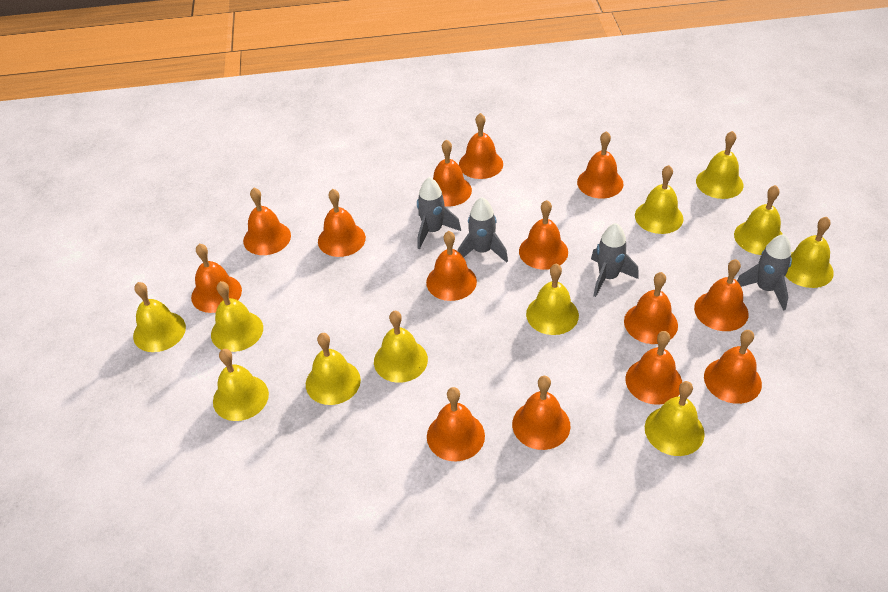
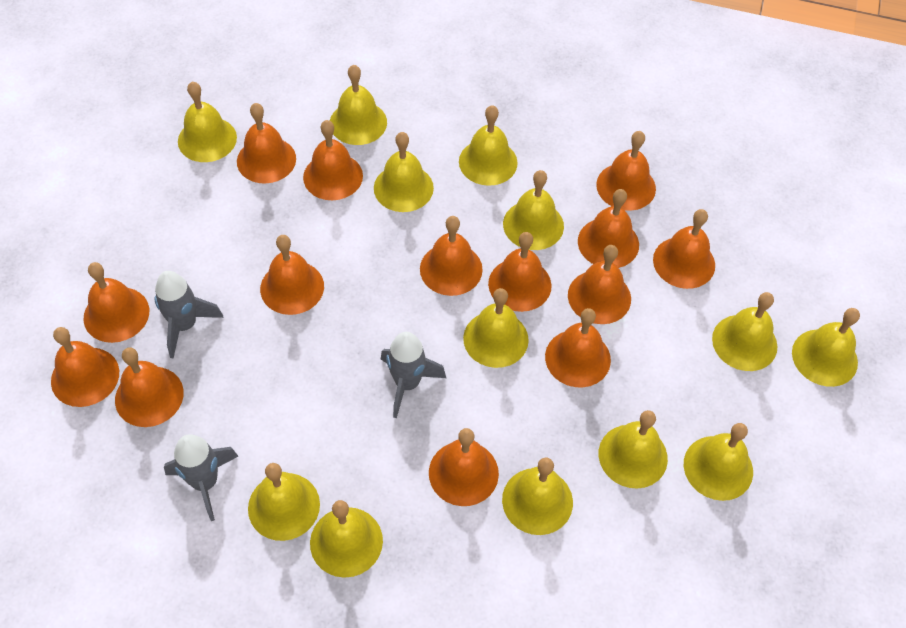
grey rocket: 4 -> 3
yellow bell: 11 -> 13

